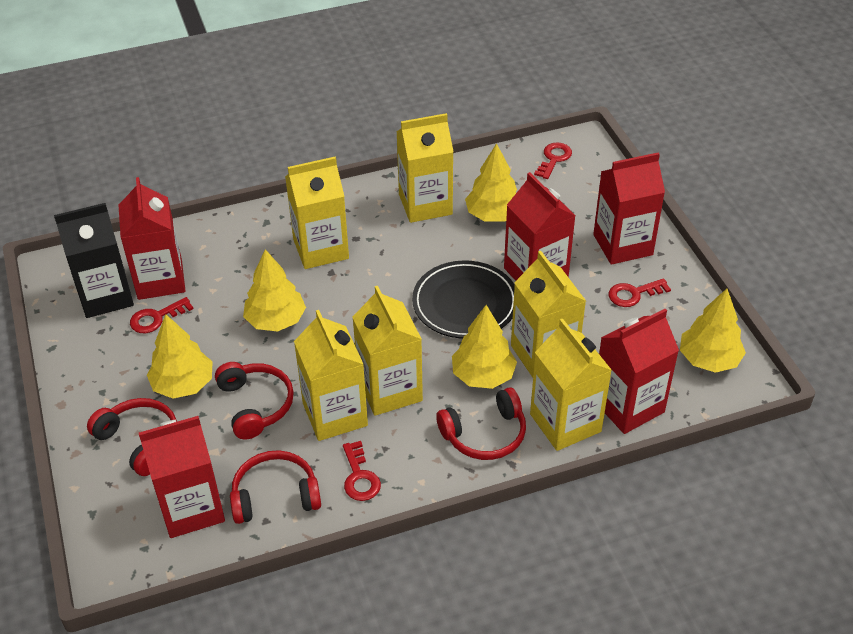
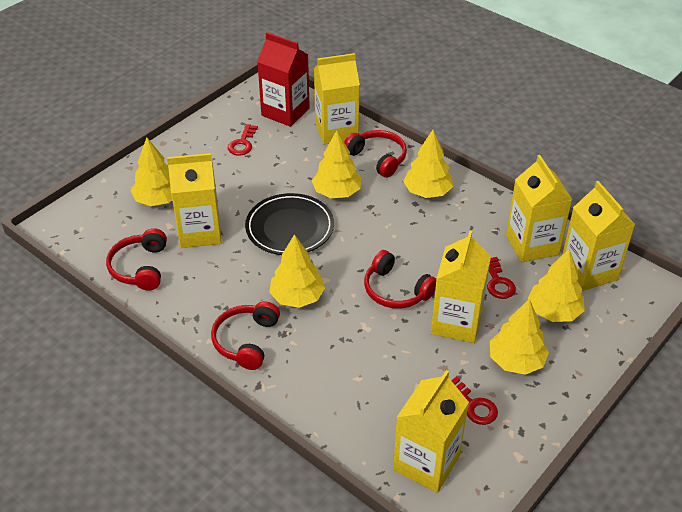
black carton: 1 -> 0
red carton: 5 -> 1
red key: 4 -> 3
yellow tree: 5 -> 6

